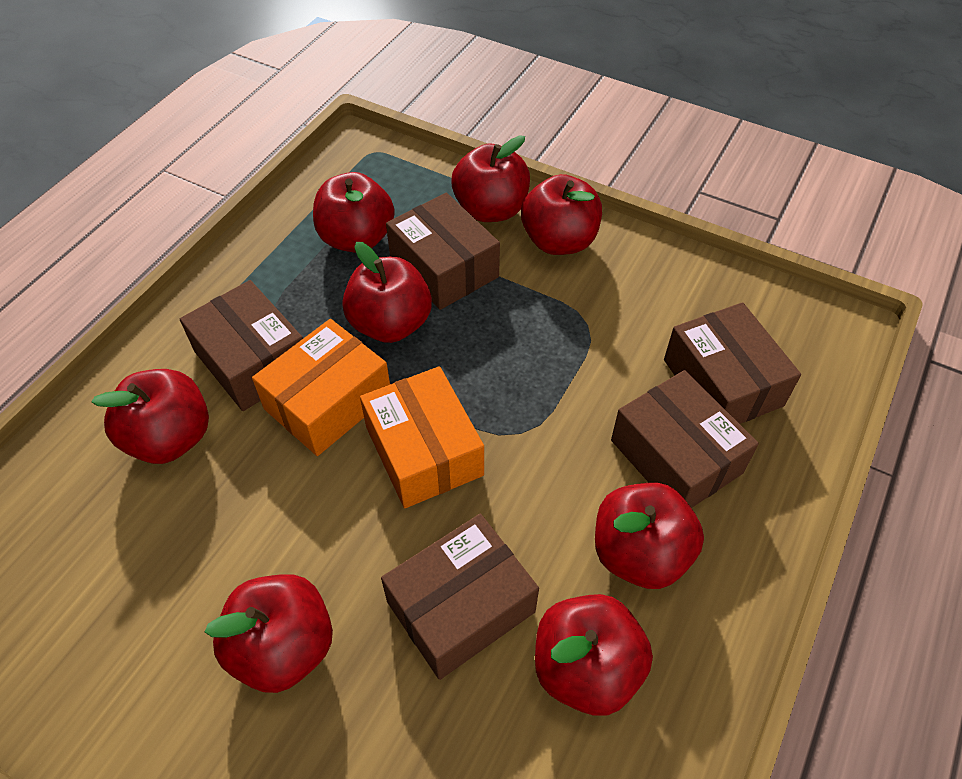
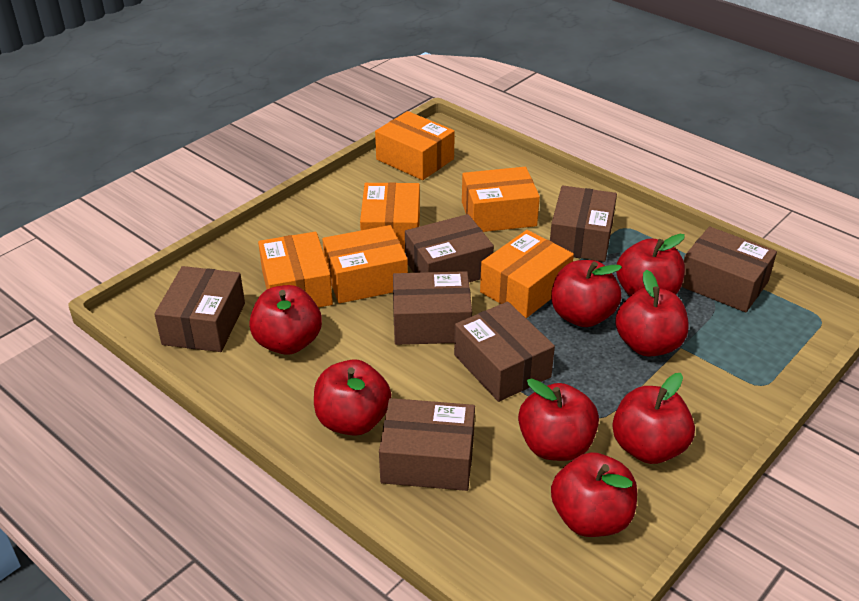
brown box: 5 -> 7
orange box: 2 -> 6

